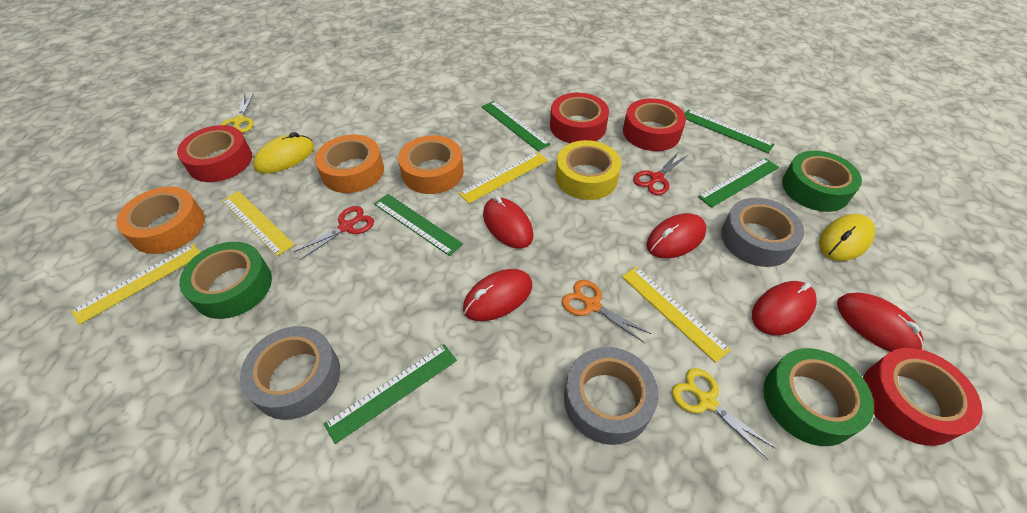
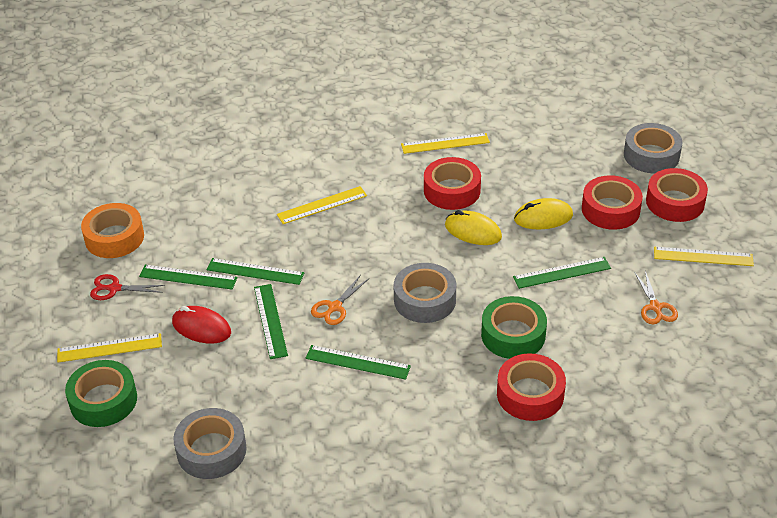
green tape: 3 -> 2
orange scissors: 1 -> 2
orange tape: 3 -> 1
red mouse: 5 -> 1
red scissors: 2 -> 1
yellow scissors: 2 -> 0
yellow tape: 1 -> 0

